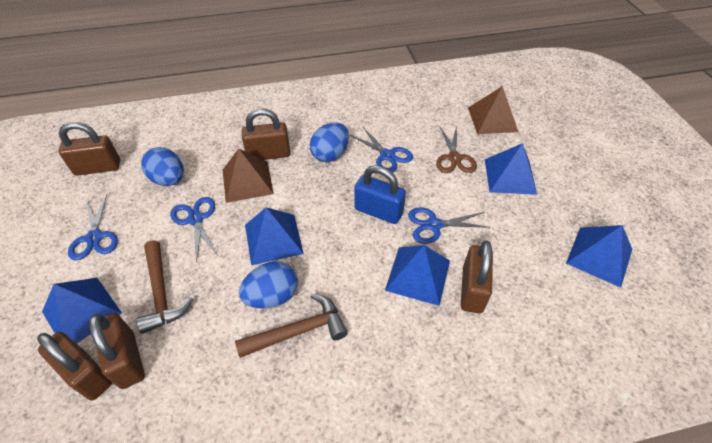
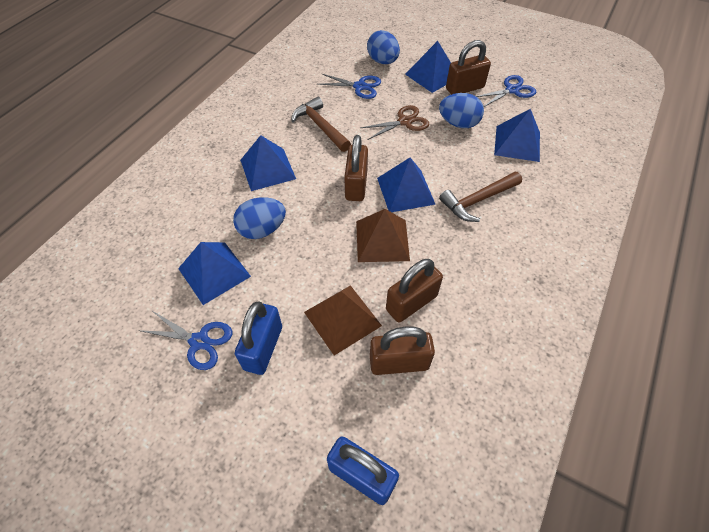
blue padlock: 1 -> 2
blue scissors: 4 -> 3
brown padlock: 5 -> 4

